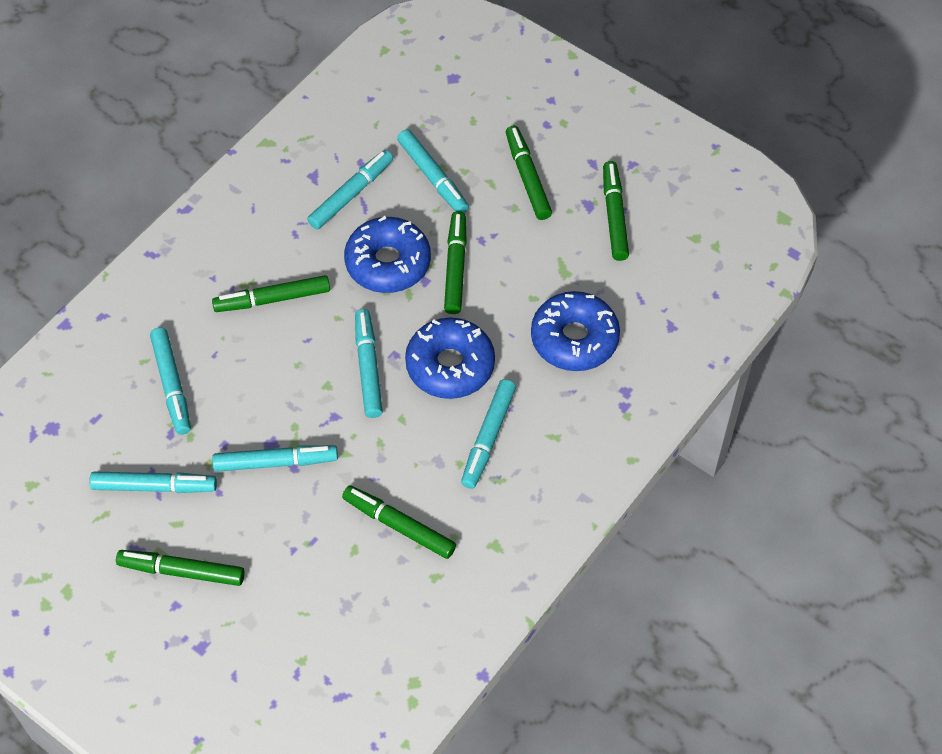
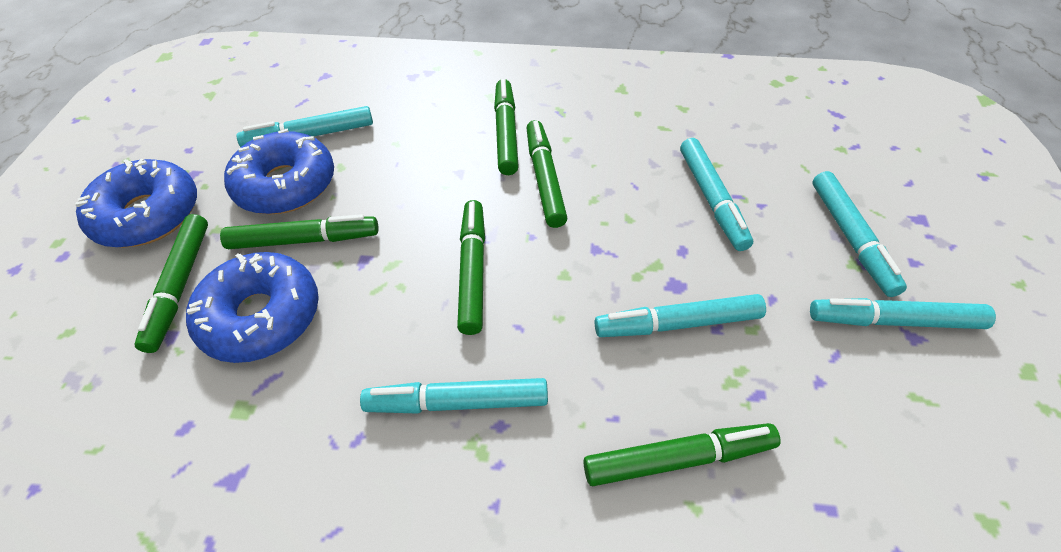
turquoise marker: 7 -> 6

